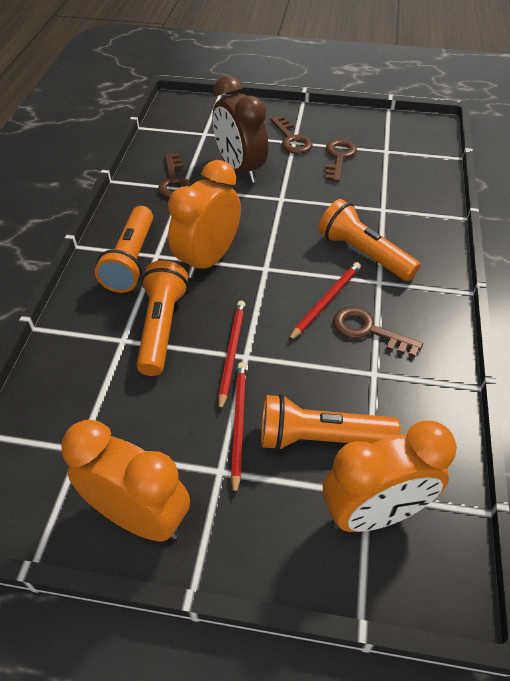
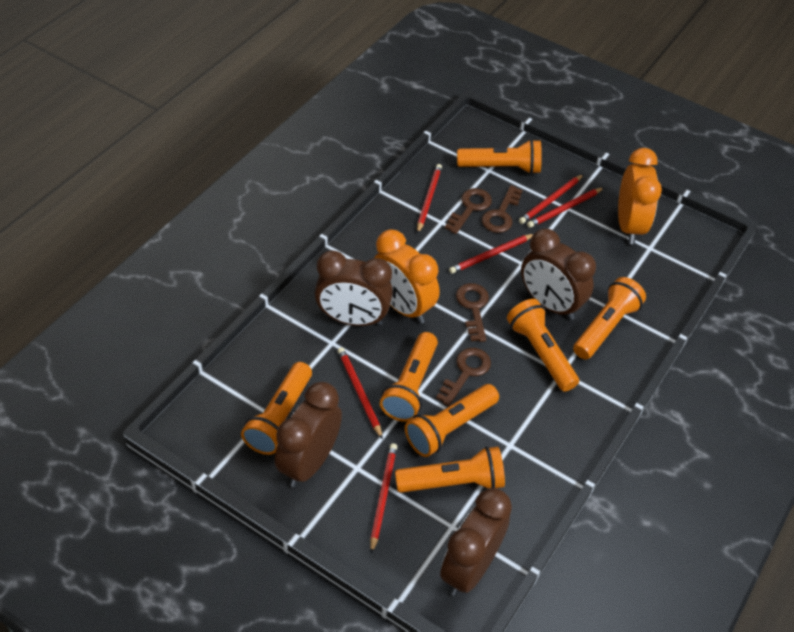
brown clock: 1 -> 4
orange clock: 3 -> 2
orange flashlight: 4 -> 7
red pencil: 3 -> 6

